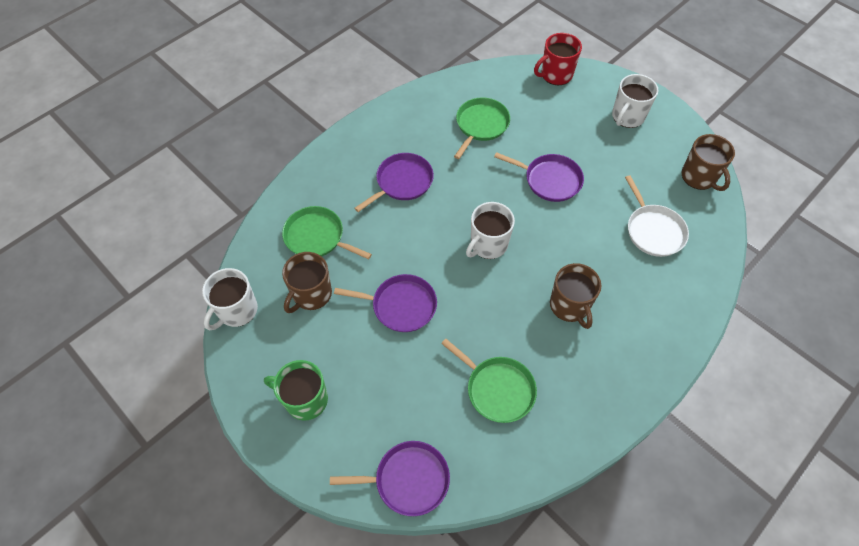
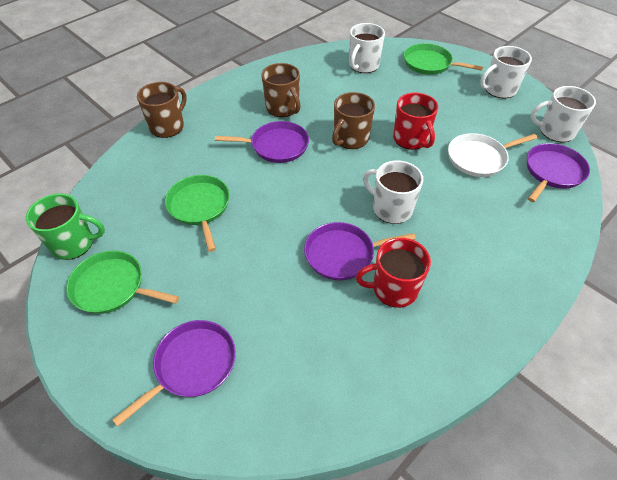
red mug: 1 -> 2
white mug: 3 -> 4

